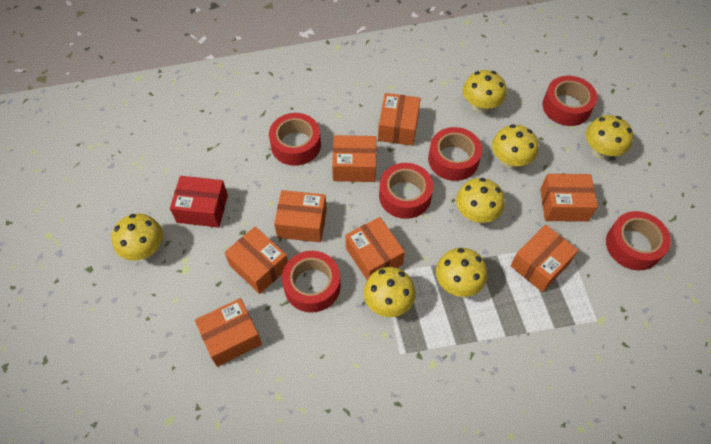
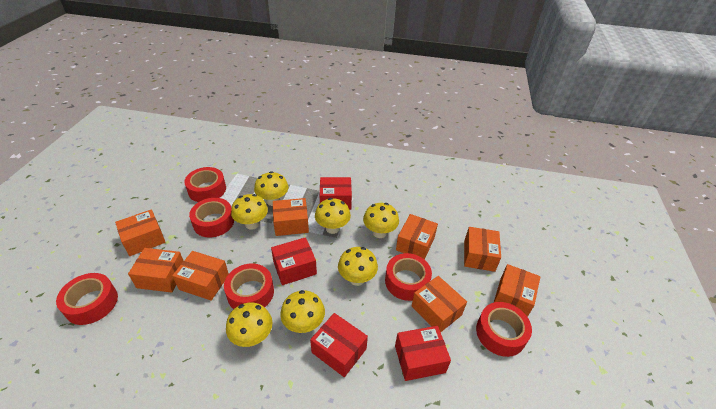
red box: 1 -> 4

